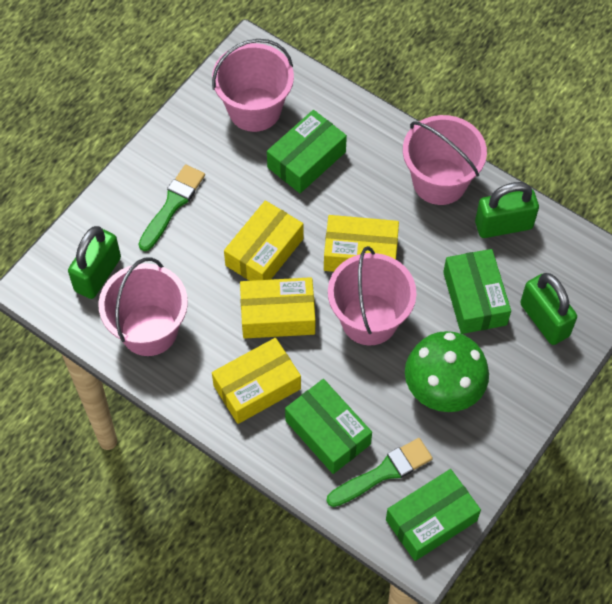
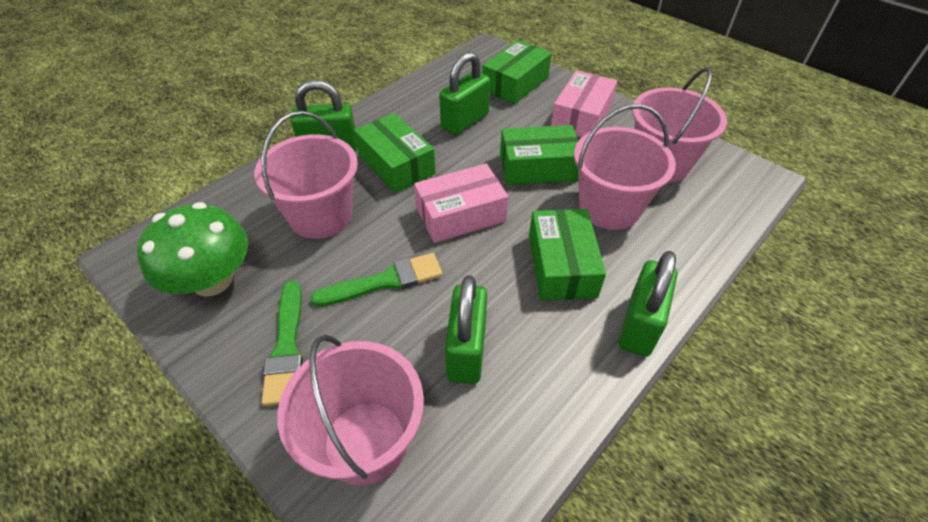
green padlock: 3 -> 4
pink box: 0 -> 2
yellow box: 4 -> 0

